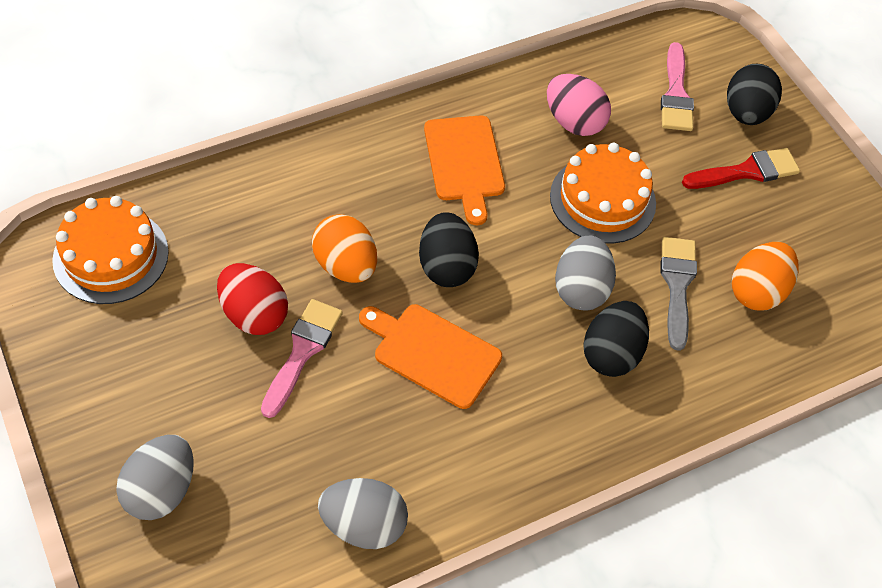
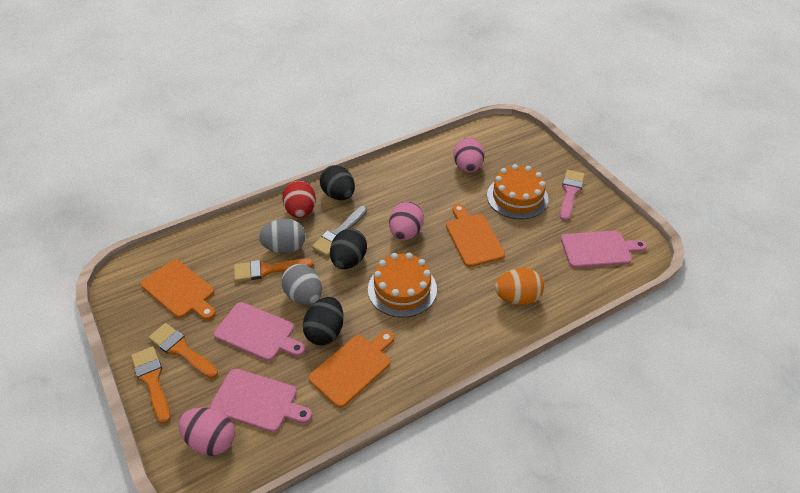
grey egg: 3 -> 2
orange brush: 0 -> 3
orange cutting board: 2 -> 3
orange egg: 2 -> 1
pink brush: 2 -> 1
pink cutting board: 0 -> 3
pink egg: 1 -> 3
red brush: 1 -> 0

